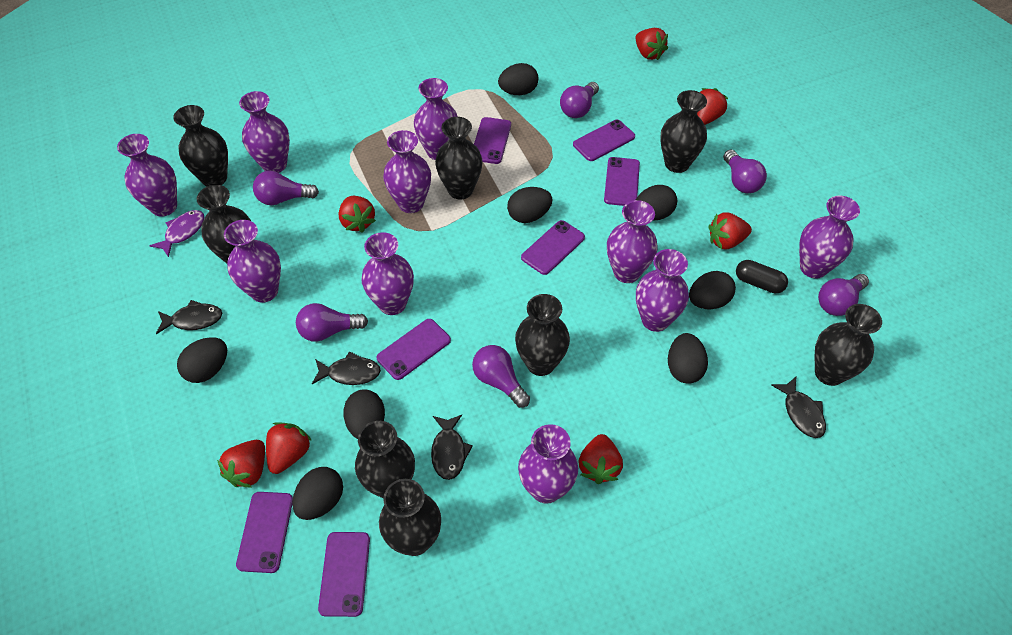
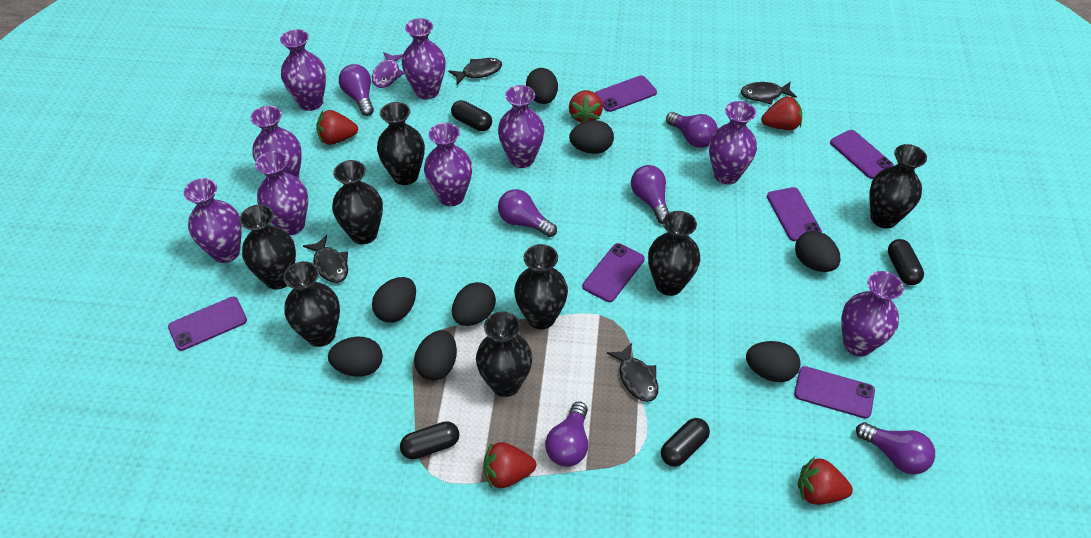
black capsule: 1 -> 4
purple phone: 7 -> 6
purple vase: 10 -> 9
red strawberry: 7 -> 5

